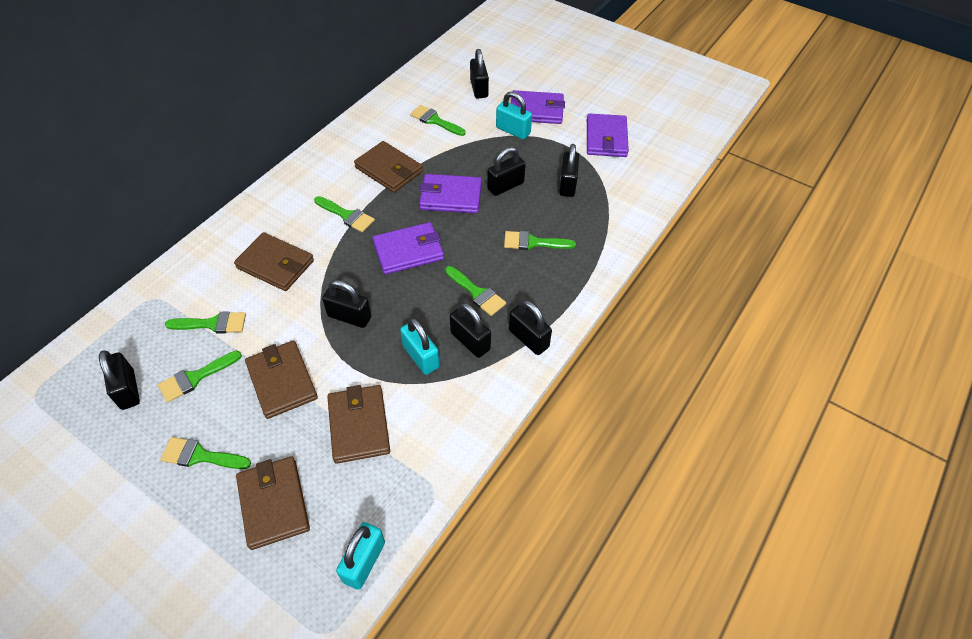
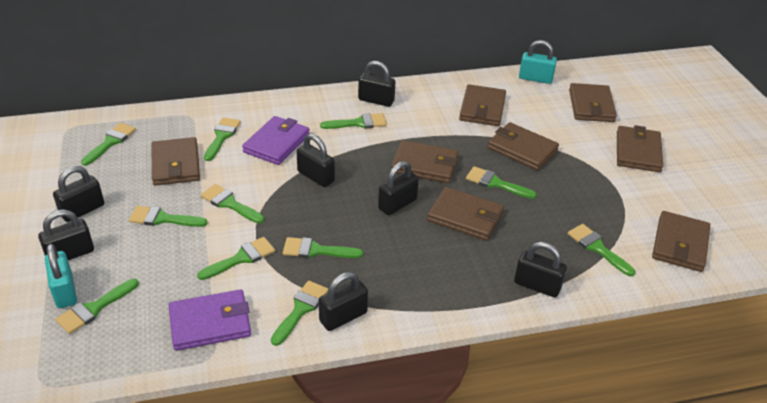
brown wallet: 5 -> 8
green brush: 7 -> 11
purple wallet: 4 -> 2
turquoise padlock: 3 -> 2

